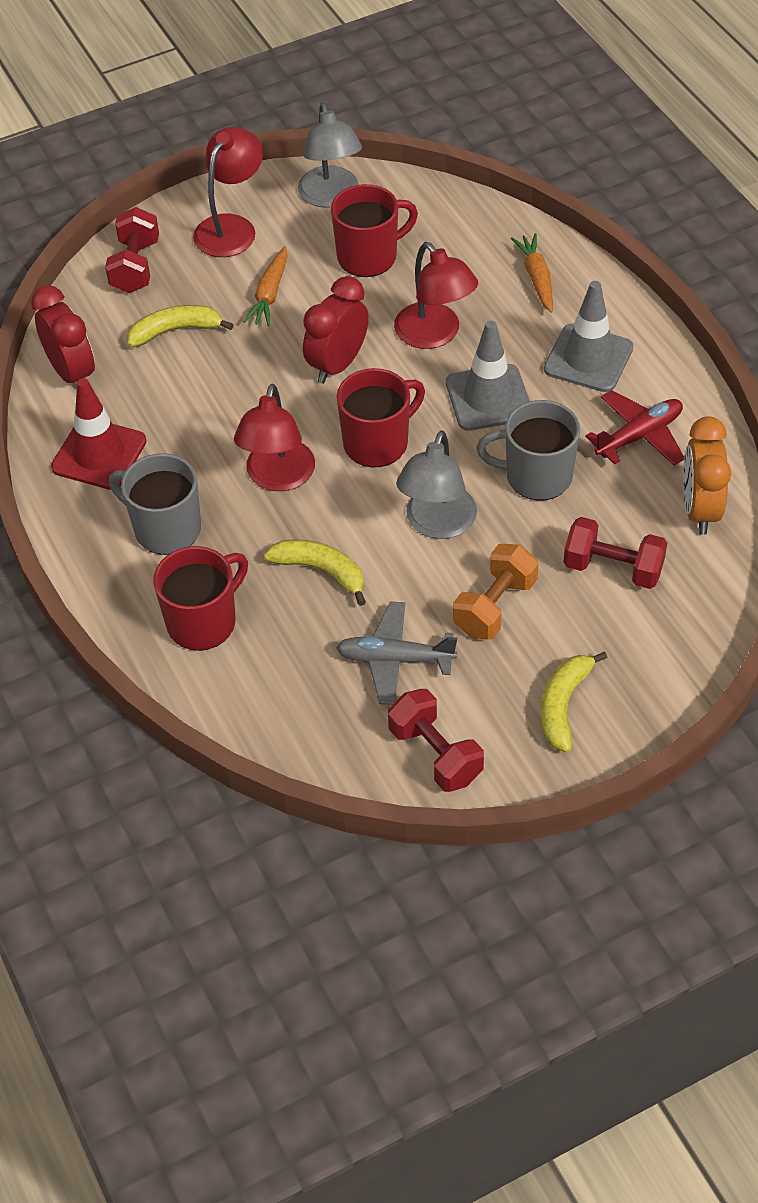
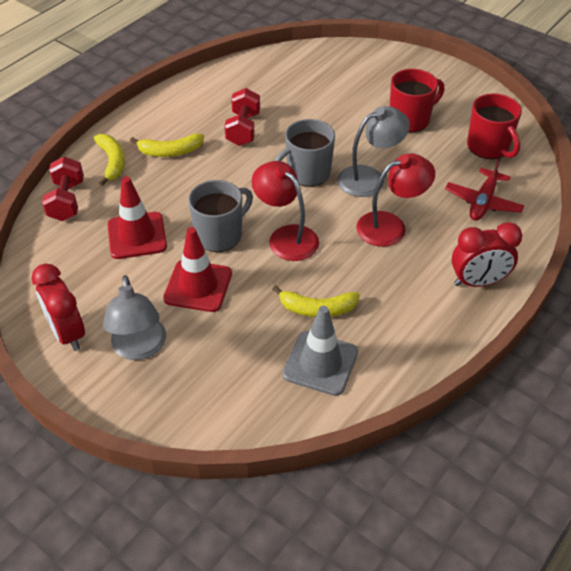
grey plane: 1 -> 0
grey traffic cone: 2 -> 1
orange carrot: 2 -> 0
orange clock: 1 -> 0
orange dumbbell: 1 -> 0
red dumbbell: 3 -> 2
red lamp: 3 -> 2
red mug: 3 -> 2
red traffic cone: 1 -> 2

